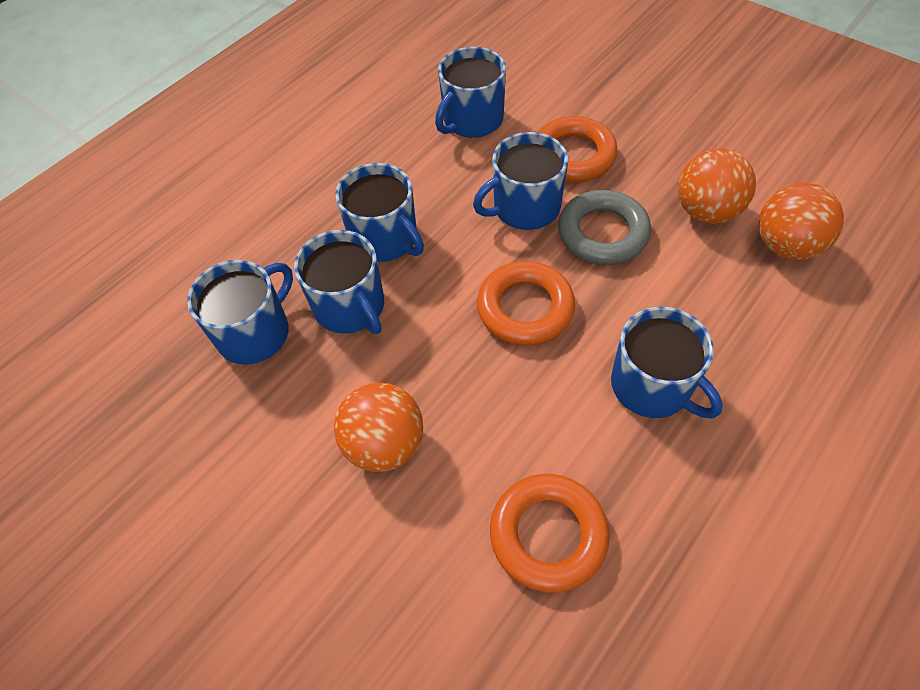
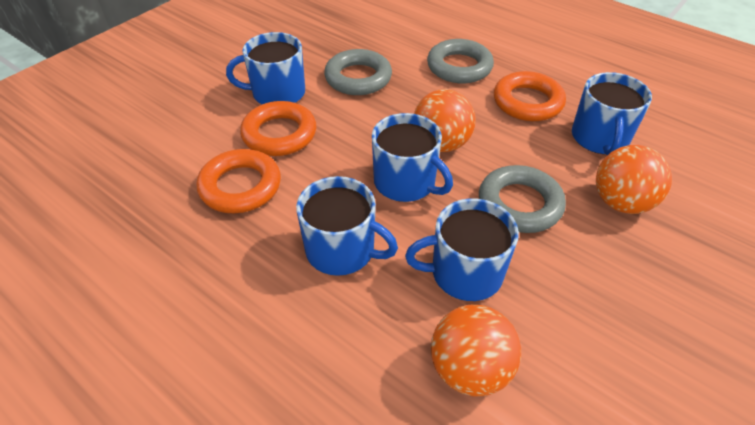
blue mug: 6 -> 5
grey ring: 1 -> 3

